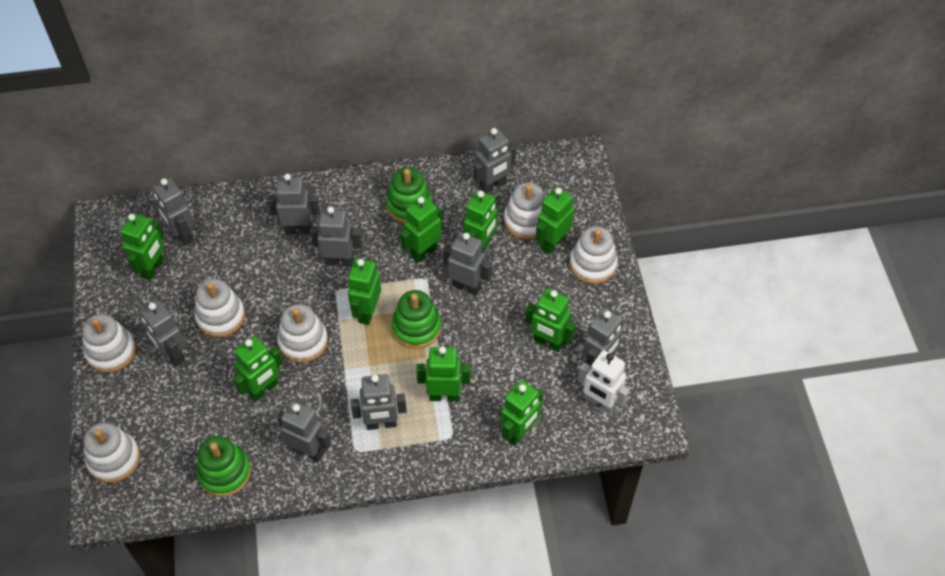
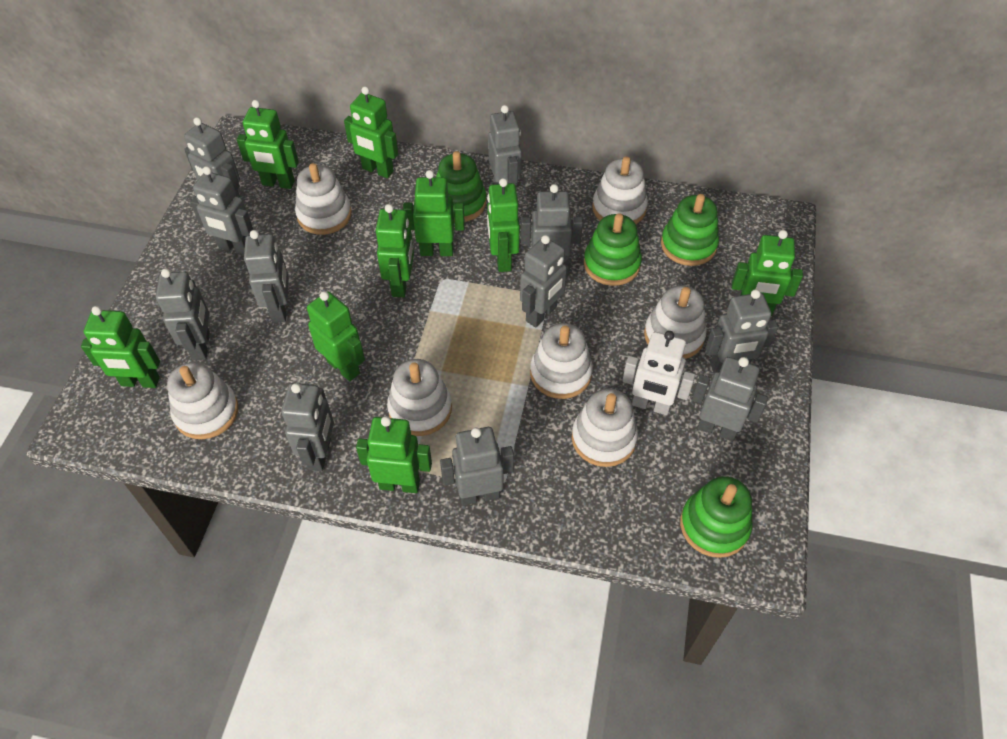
green stacking toy: 3 -> 4
grey robot: 9 -> 11
white stacking toy: 6 -> 7

